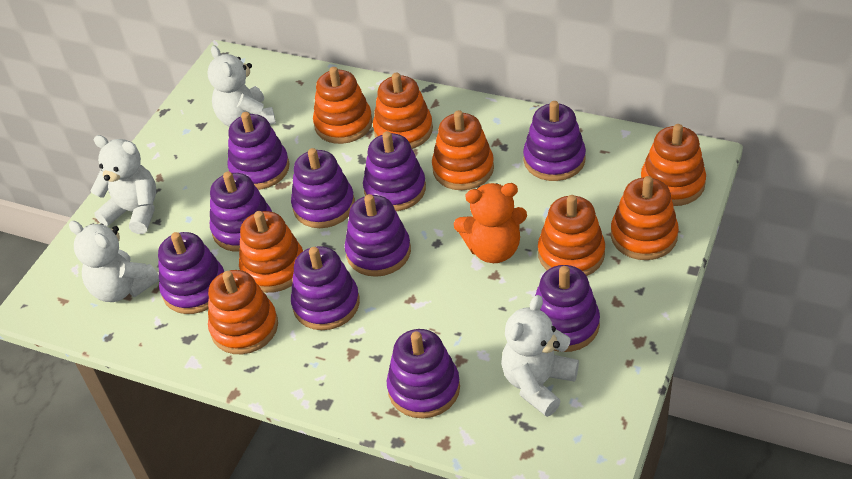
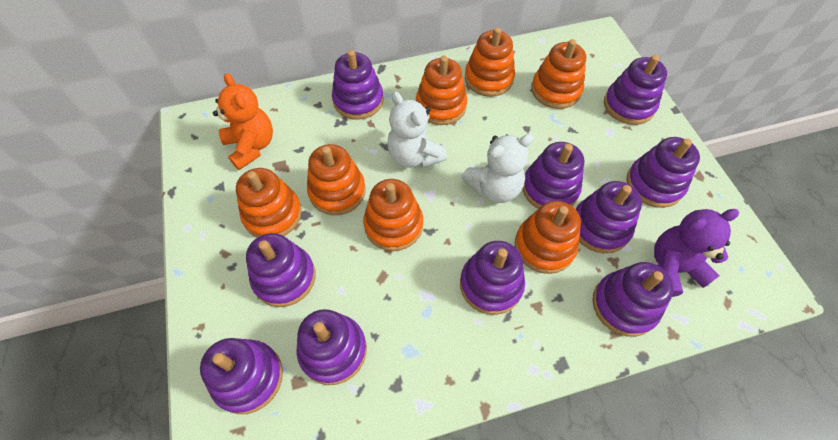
orange stacking toy: 8 -> 7
purple teddy bear: 0 -> 1
white teddy bear: 4 -> 2

